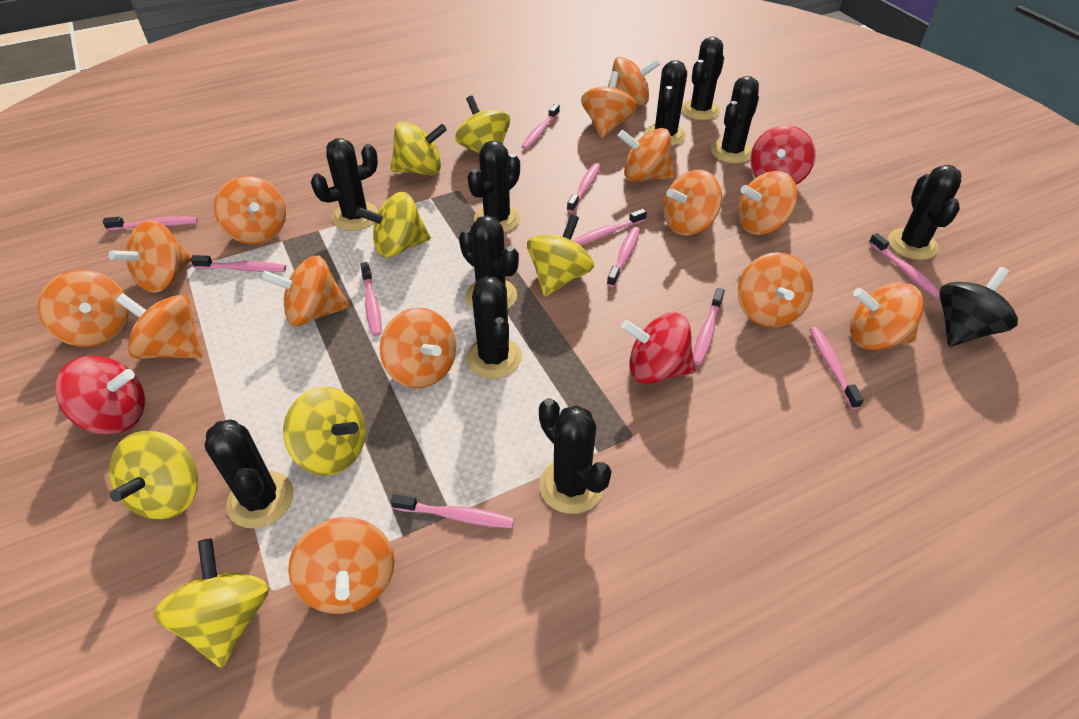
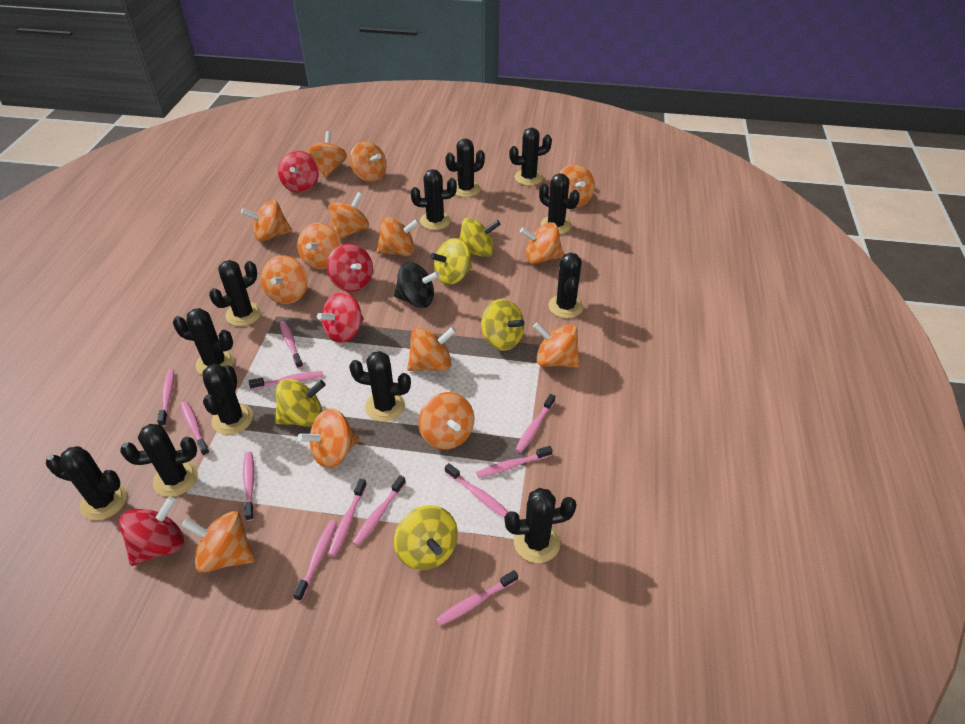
black cactus: 10 -> 12
pink toothbrush: 11 -> 12
red spinning top: 3 -> 4
yellow spinning top: 7 -> 5

